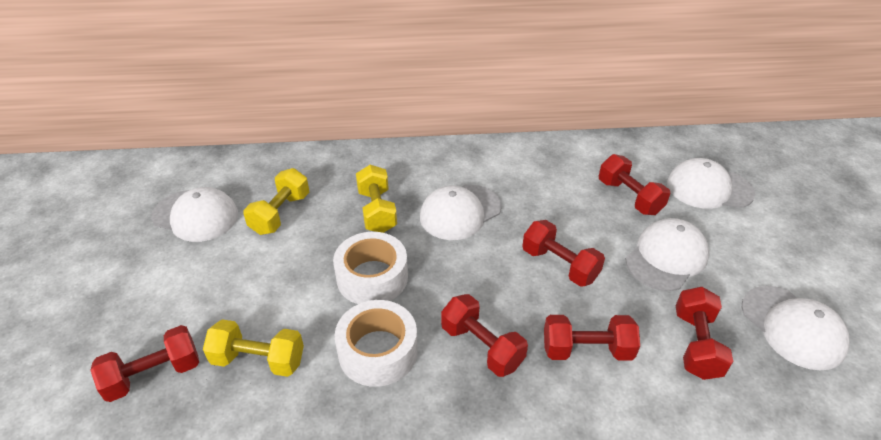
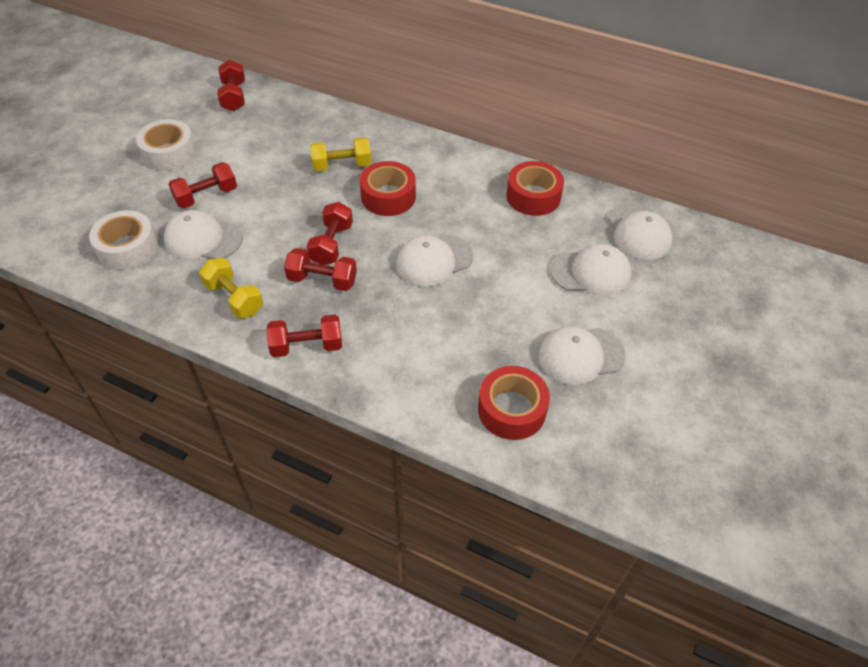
red dumbbell: 6 -> 5
red tape: 0 -> 3
yellow dumbbell: 3 -> 2

